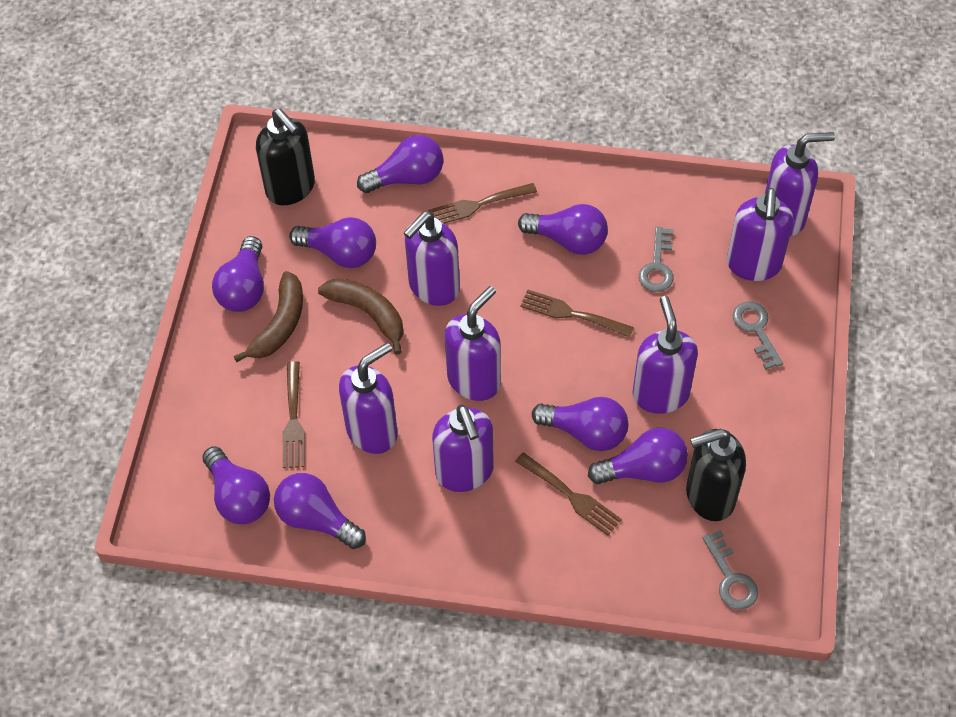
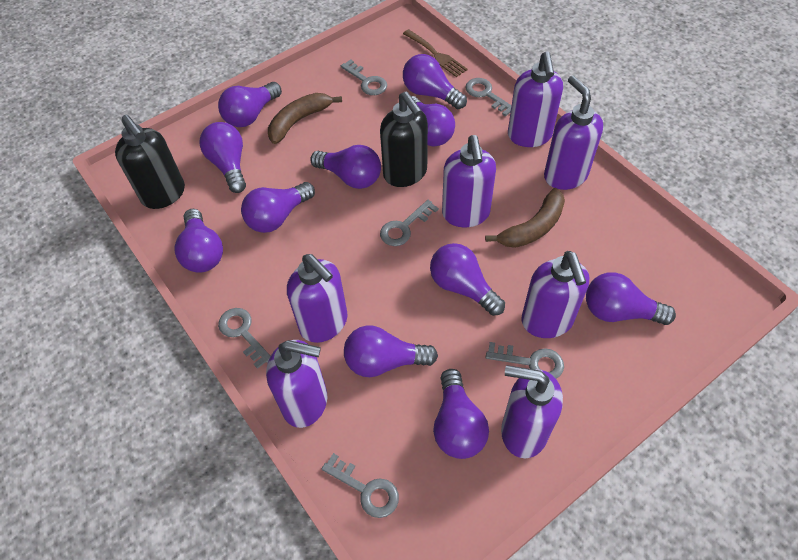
brown fork: 4 -> 1
grey key: 3 -> 6
purple light bulb: 8 -> 11

